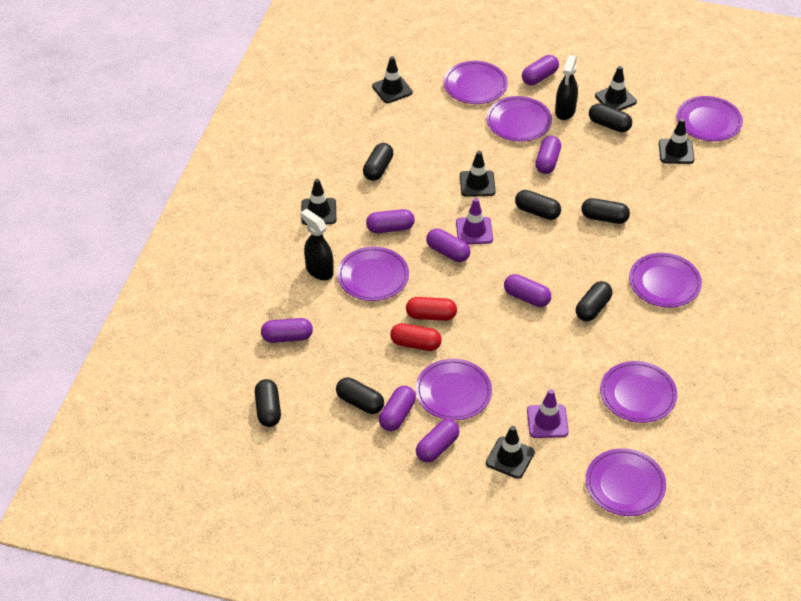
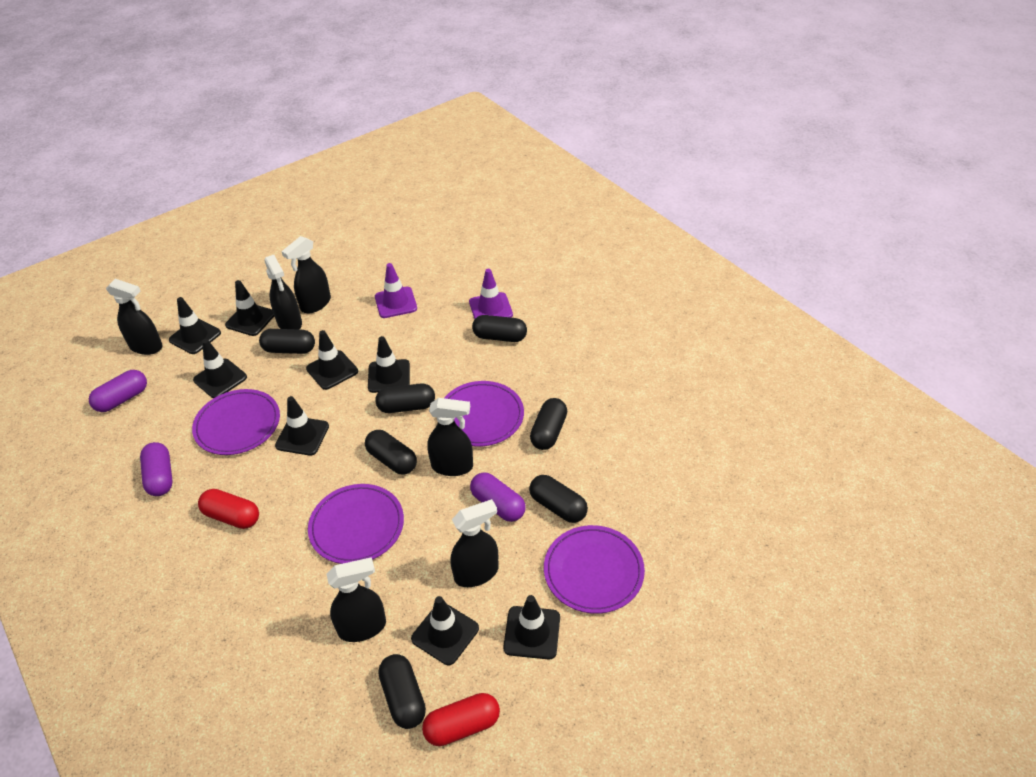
black spray bottle: 2 -> 6
black traffic cone: 6 -> 8
purple capsule: 8 -> 3
purple plate: 8 -> 4

